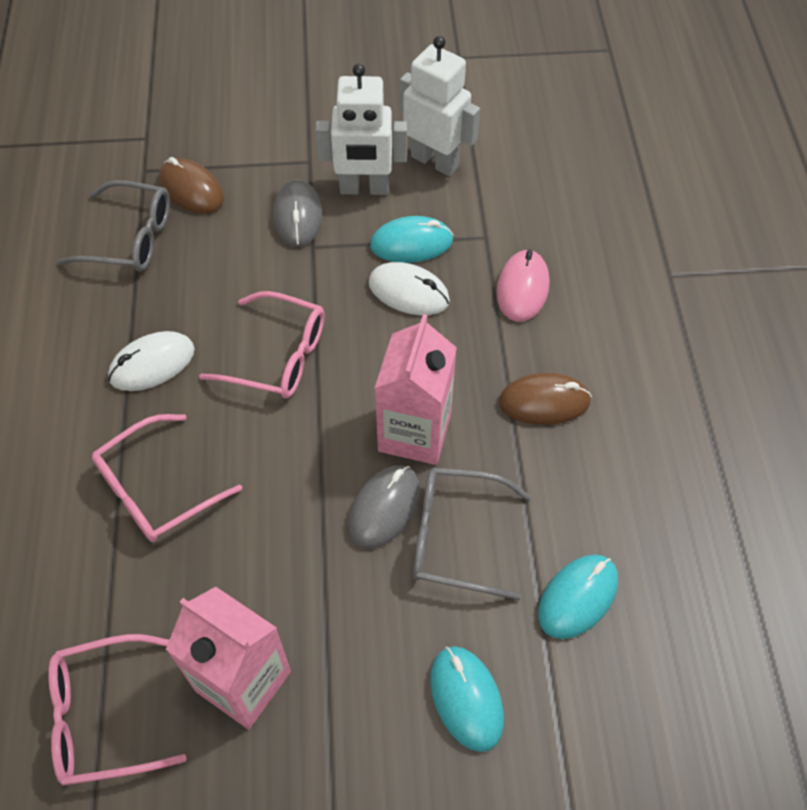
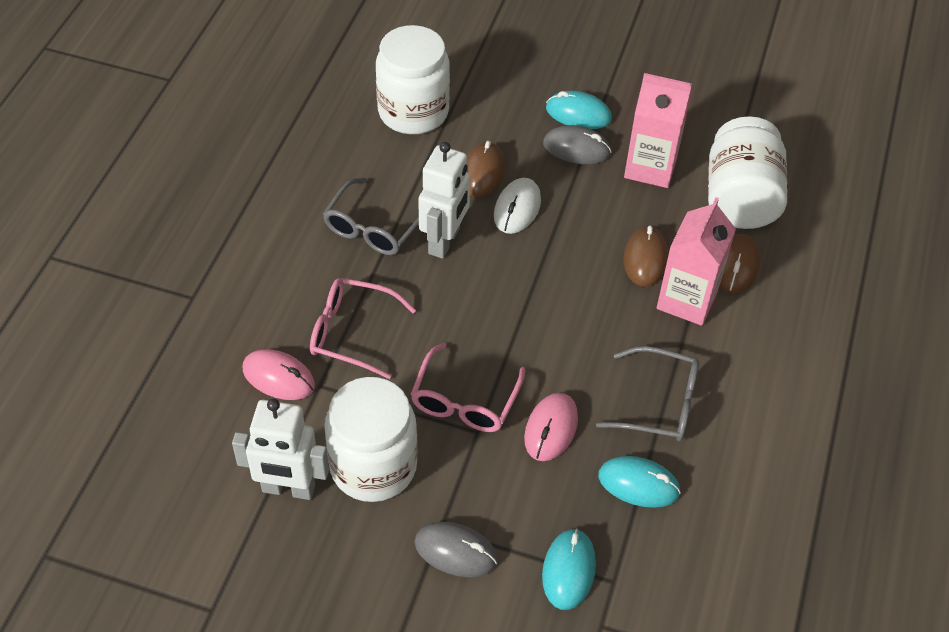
brown mouse: 2 -> 3
pink glasses: 3 -> 2
pink mouse: 1 -> 2
white jar: 0 -> 3
white mouse: 2 -> 1

